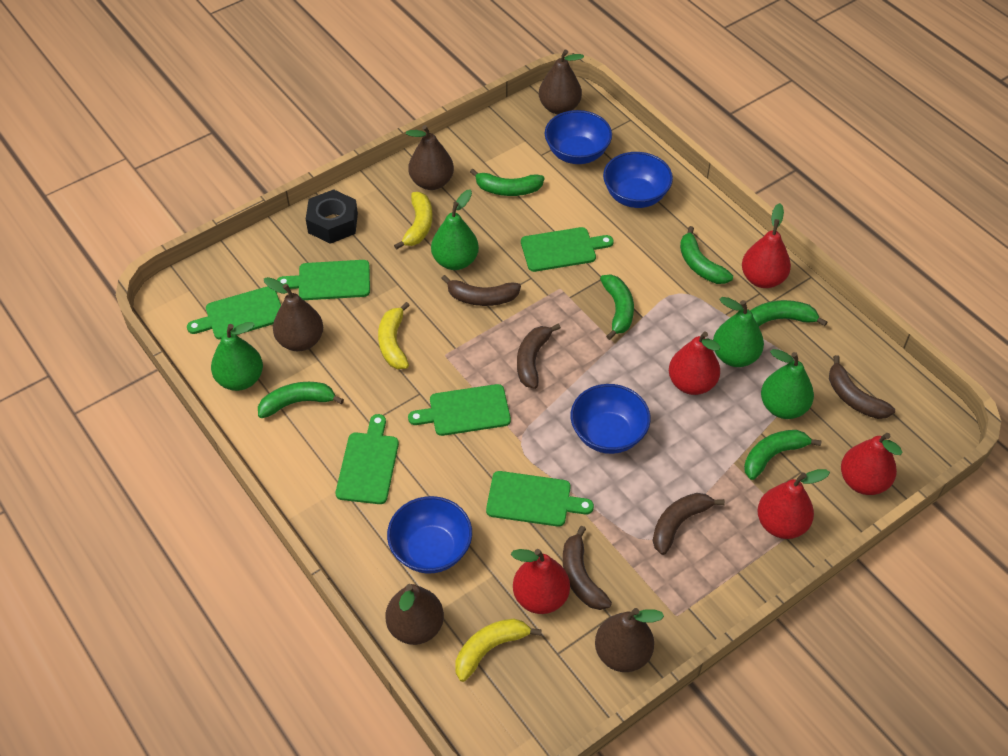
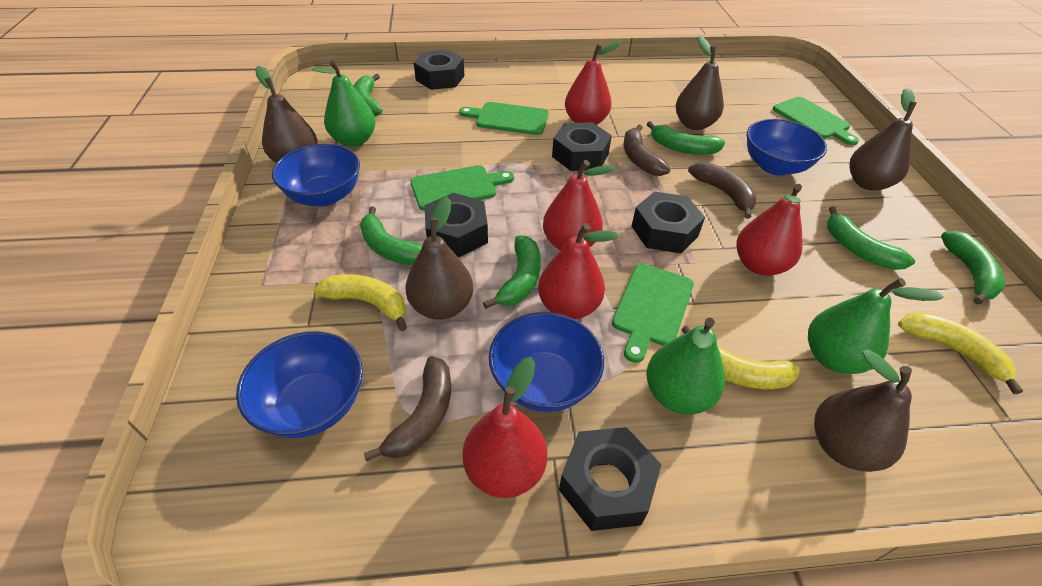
black nut: 1 -> 5
brown banana: 5 -> 3
green cutting board: 6 -> 4
green pear: 4 -> 3

